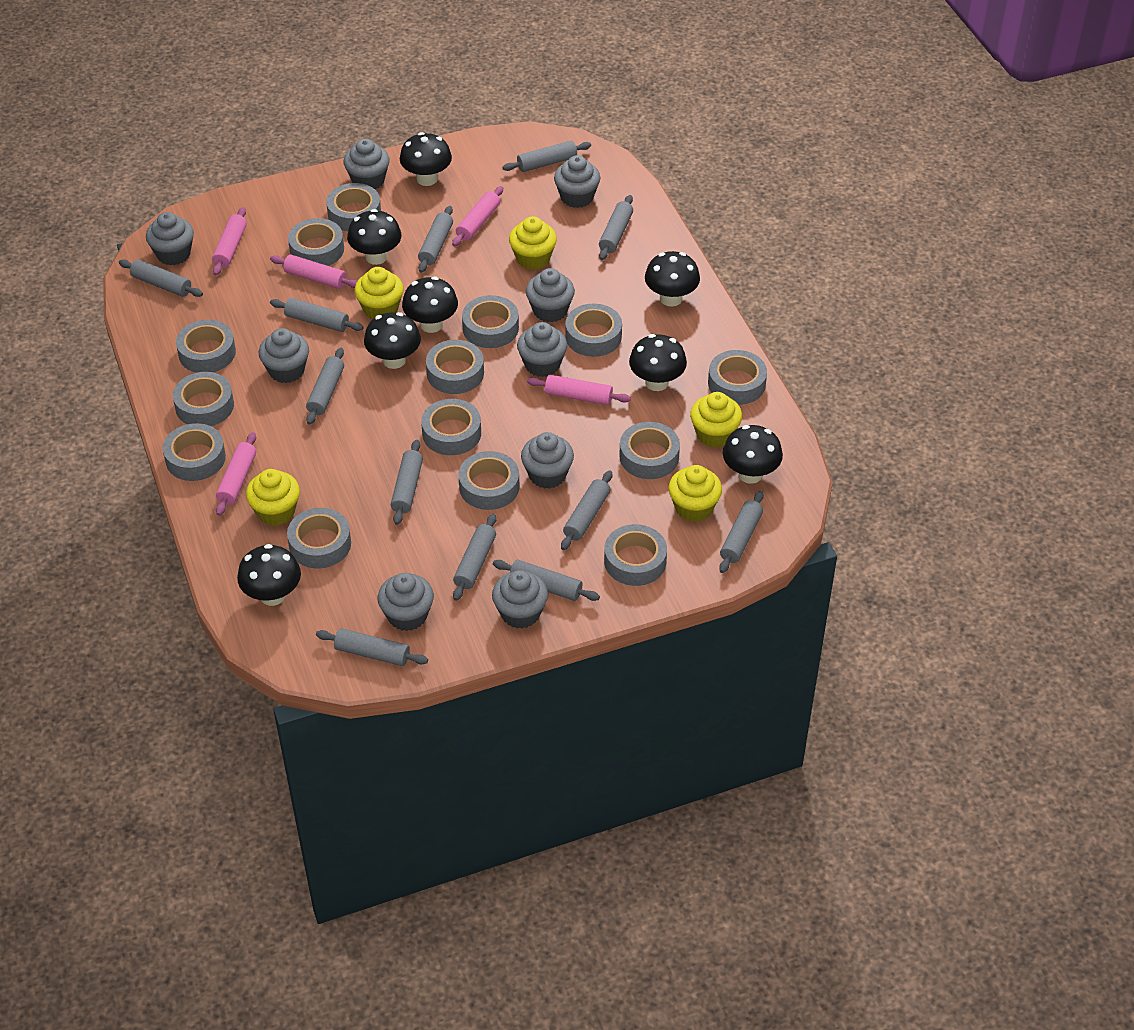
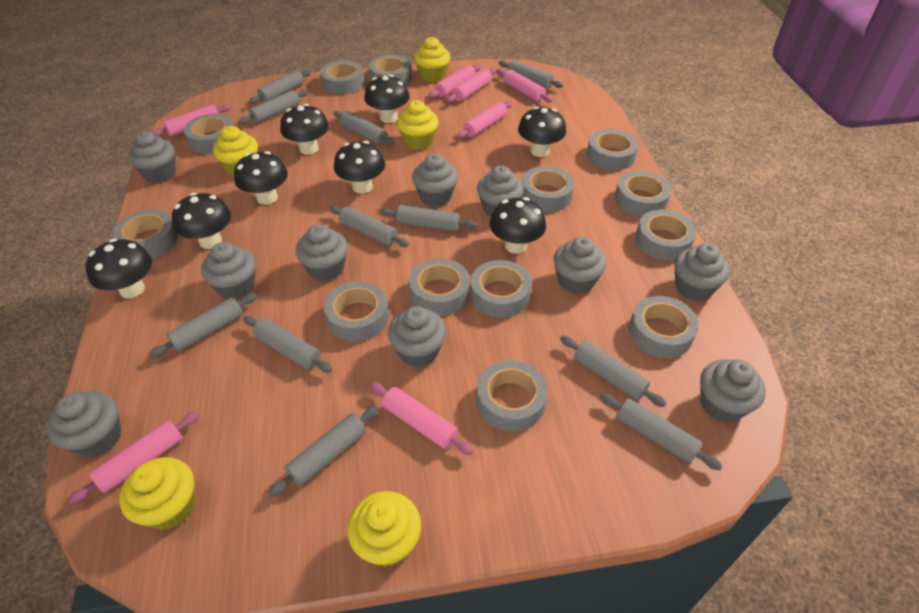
grey cupcake: 9 -> 10
grey rolling pin: 12 -> 11
grey tape: 14 -> 13
pink rolling pin: 5 -> 7

